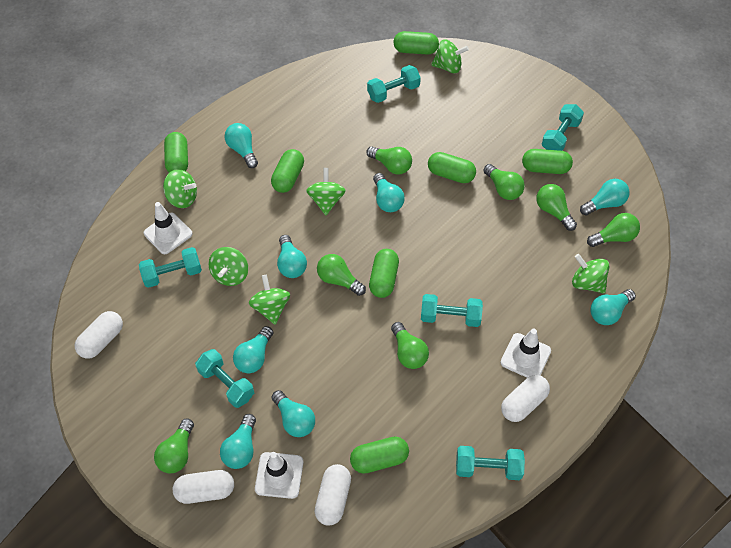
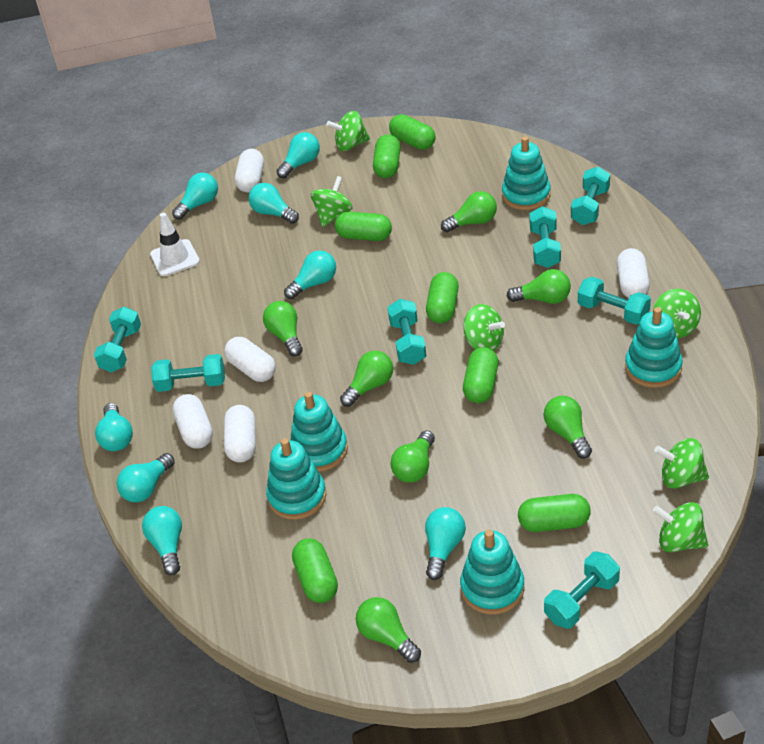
turquoise dumbbell: 6 -> 7
turquoise stacking toy: 0 -> 5
white capsule: 4 -> 5
white traffic cone: 3 -> 1

